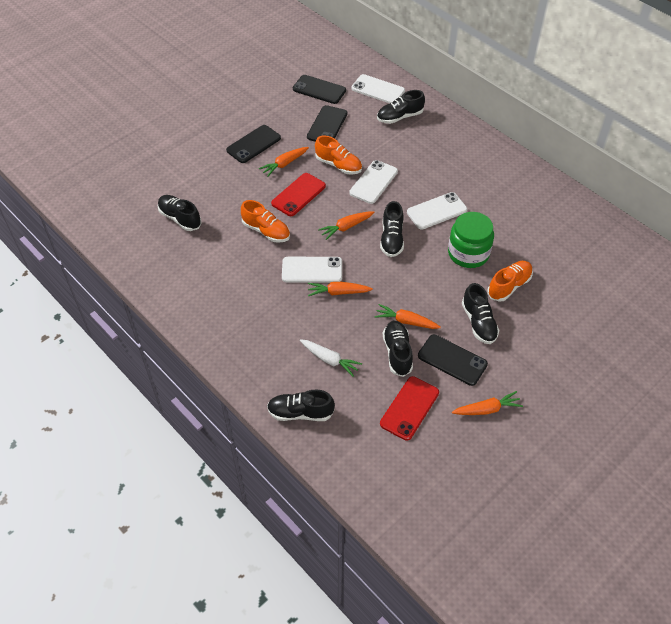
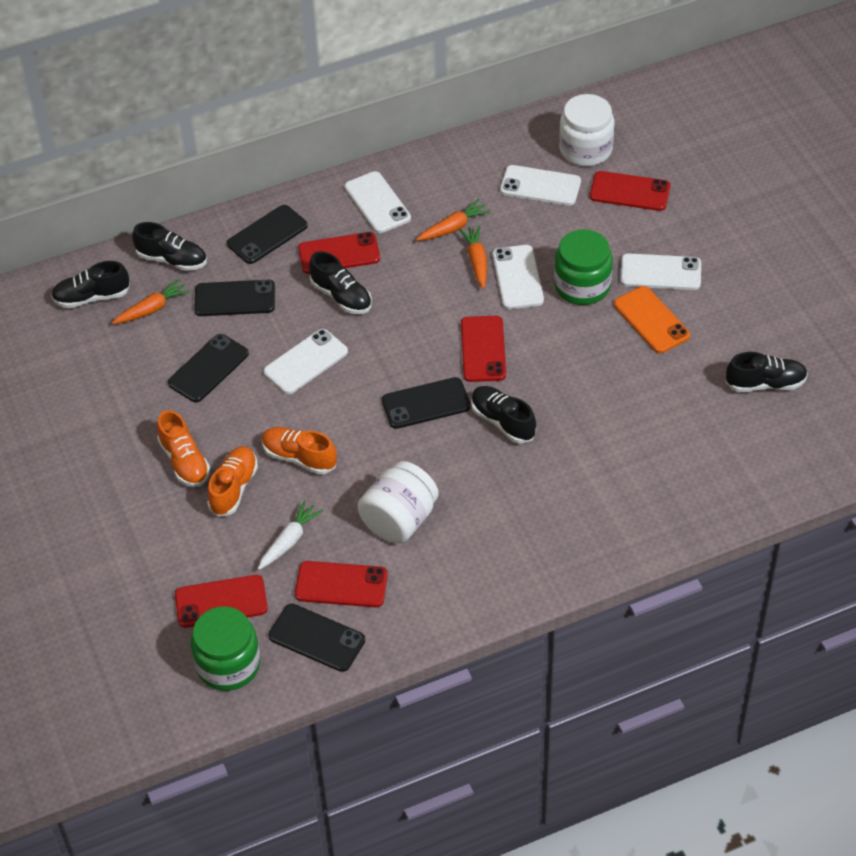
black phone: 4 -> 5
black shoe: 6 -> 5
green jar: 1 -> 2
orange carrot: 5 -> 3
orange phone: 0 -> 1
red phone: 2 -> 5
white jar: 0 -> 2
white phone: 4 -> 5

